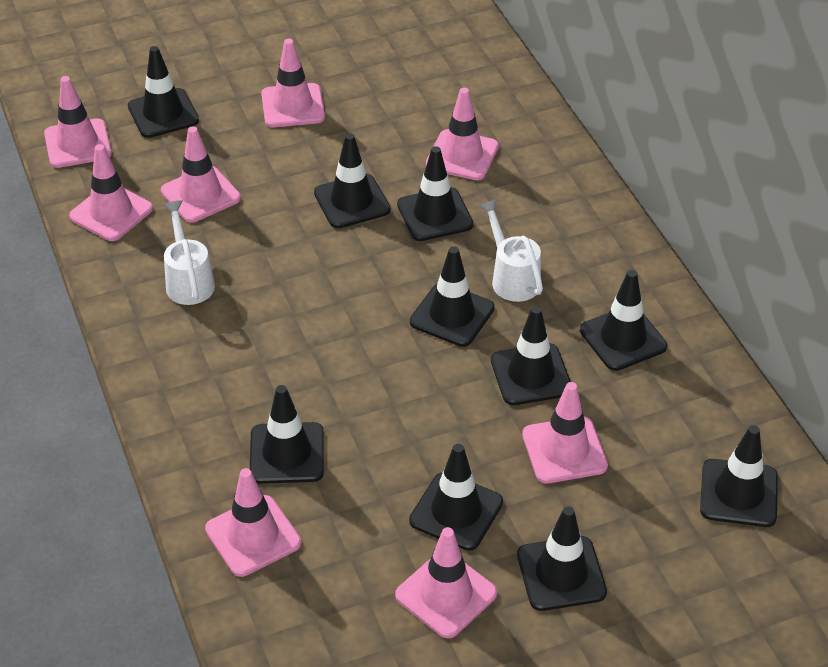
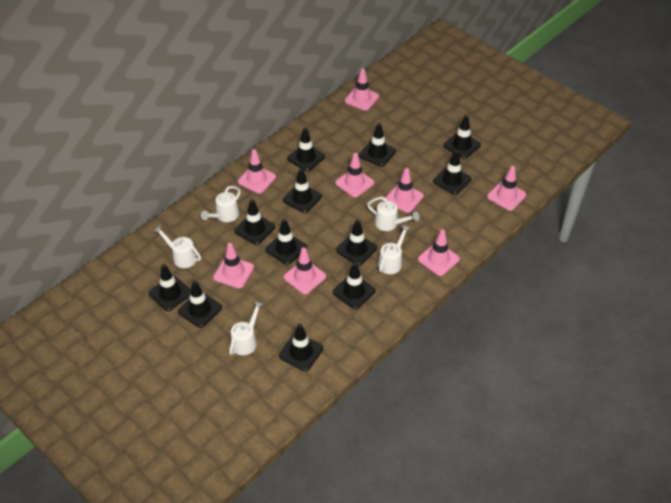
black traffic cone: 10 -> 12
white watering can: 2 -> 5

